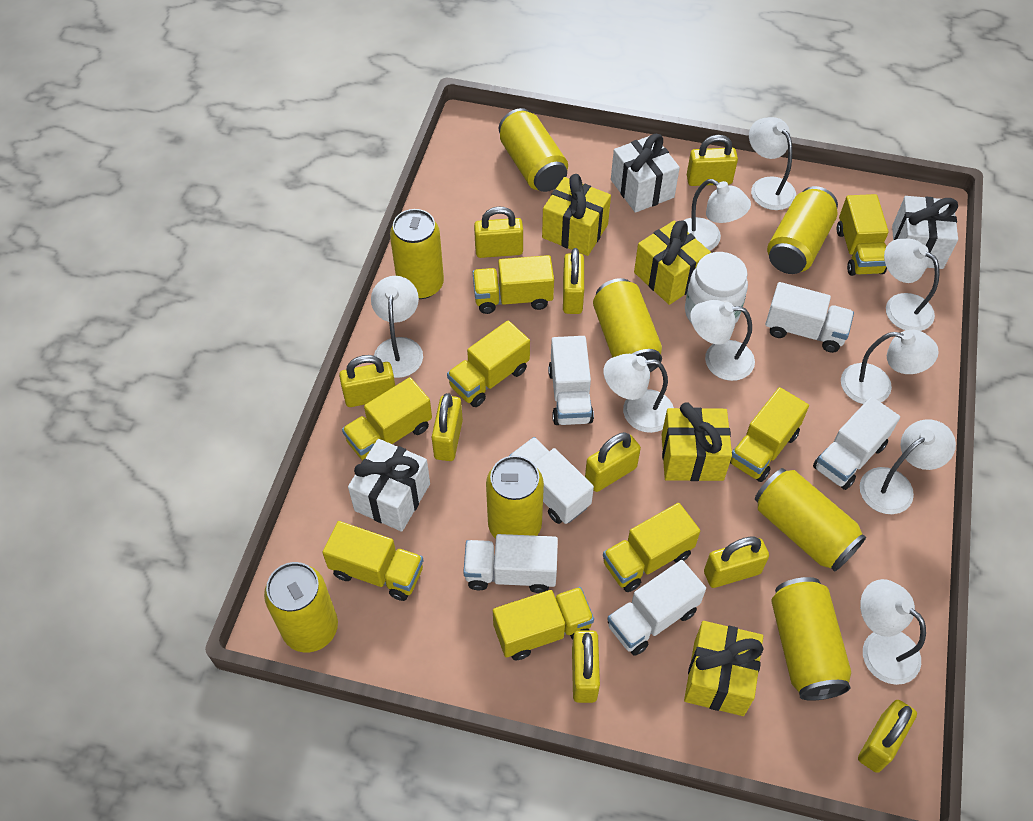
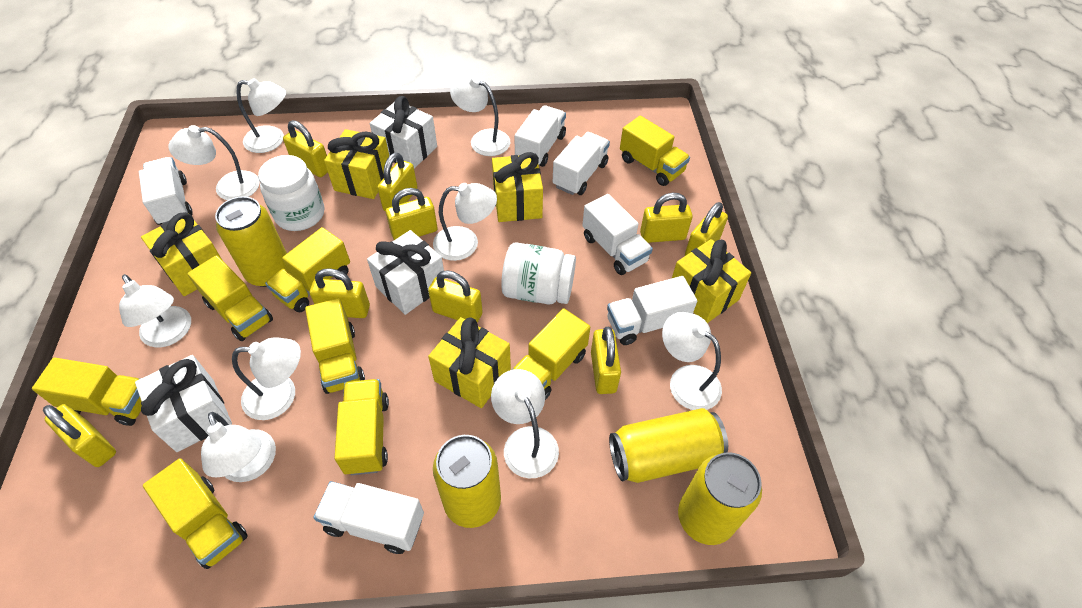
white jar: 1 -> 2
yellow can: 8 -> 4
yellow gift: 4 -> 5

